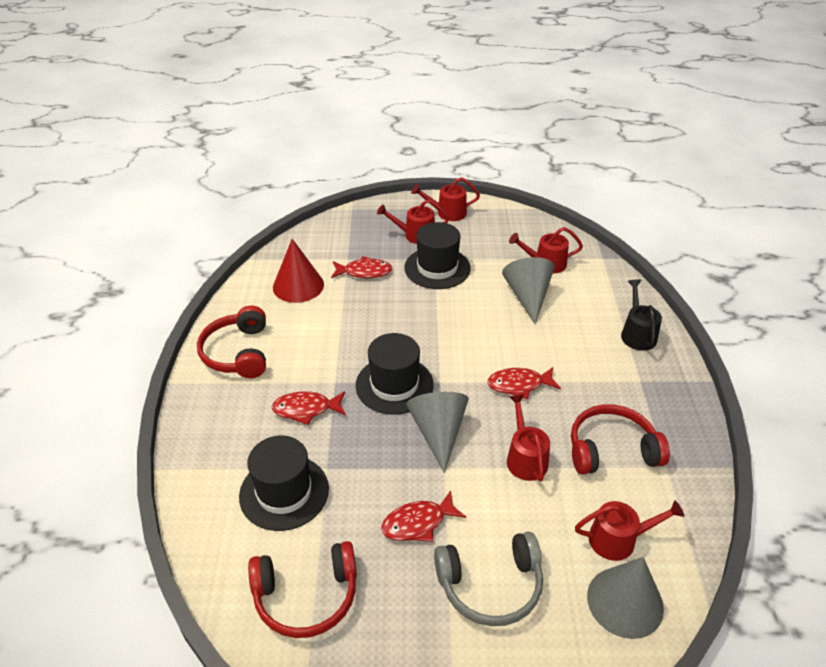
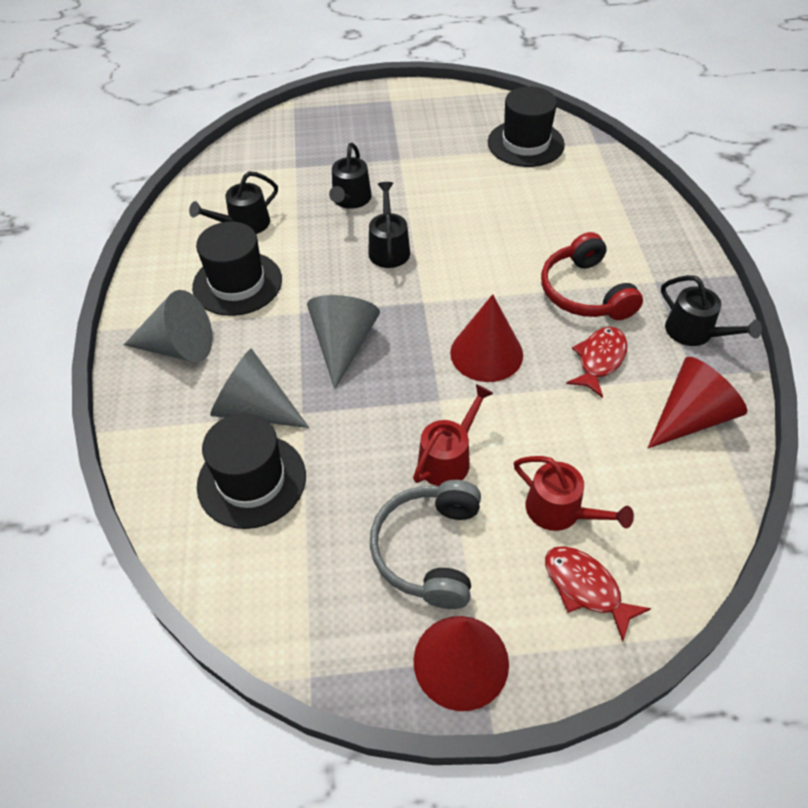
black watering can: 1 -> 4
red cone: 1 -> 3
red fish: 4 -> 2
red headphones: 3 -> 1
red watering can: 5 -> 2

